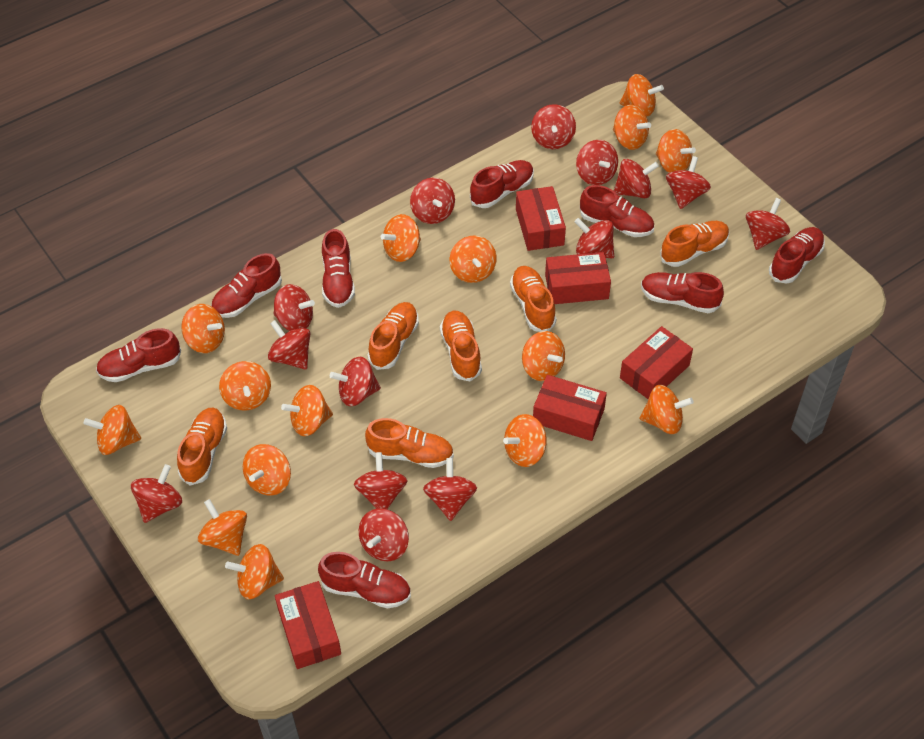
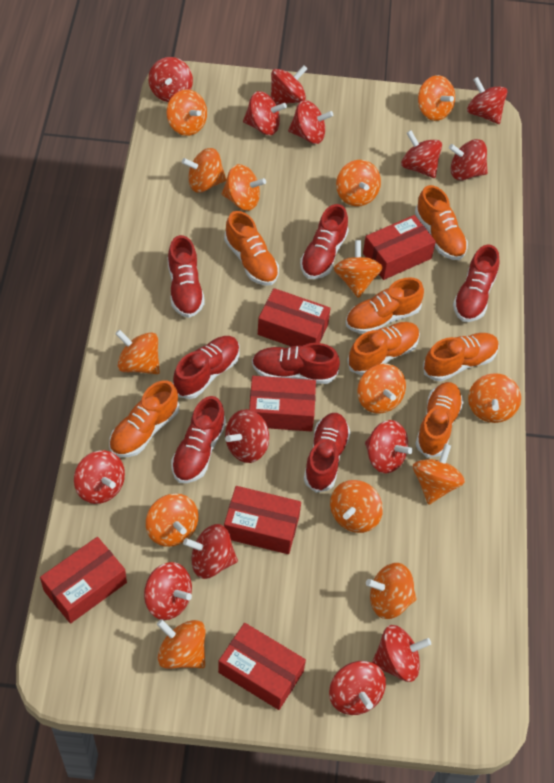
orange shoe: 6 -> 7
orange spinning top: 15 -> 14
red box: 5 -> 6
red shoe: 8 -> 7

